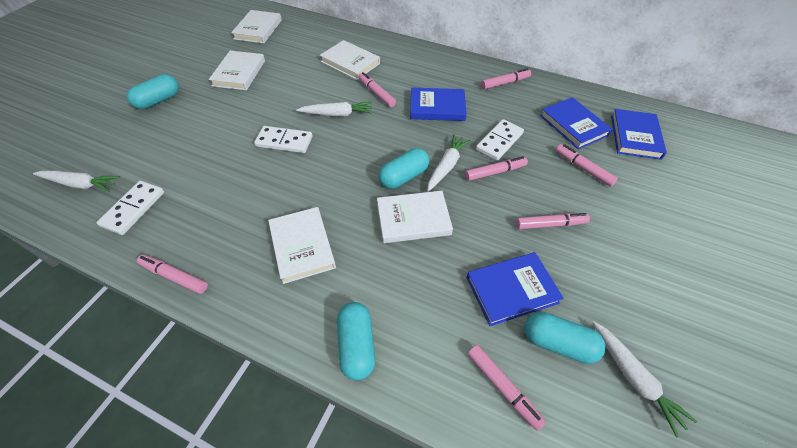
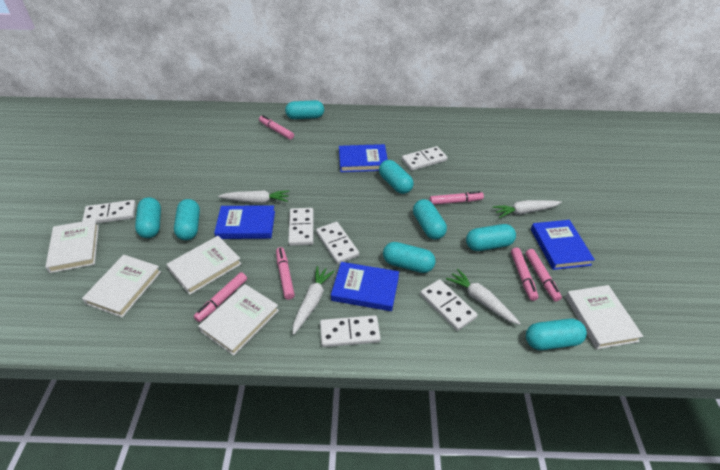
pink marker: 7 -> 6
turquoise capsule: 4 -> 8
white domino: 3 -> 6

